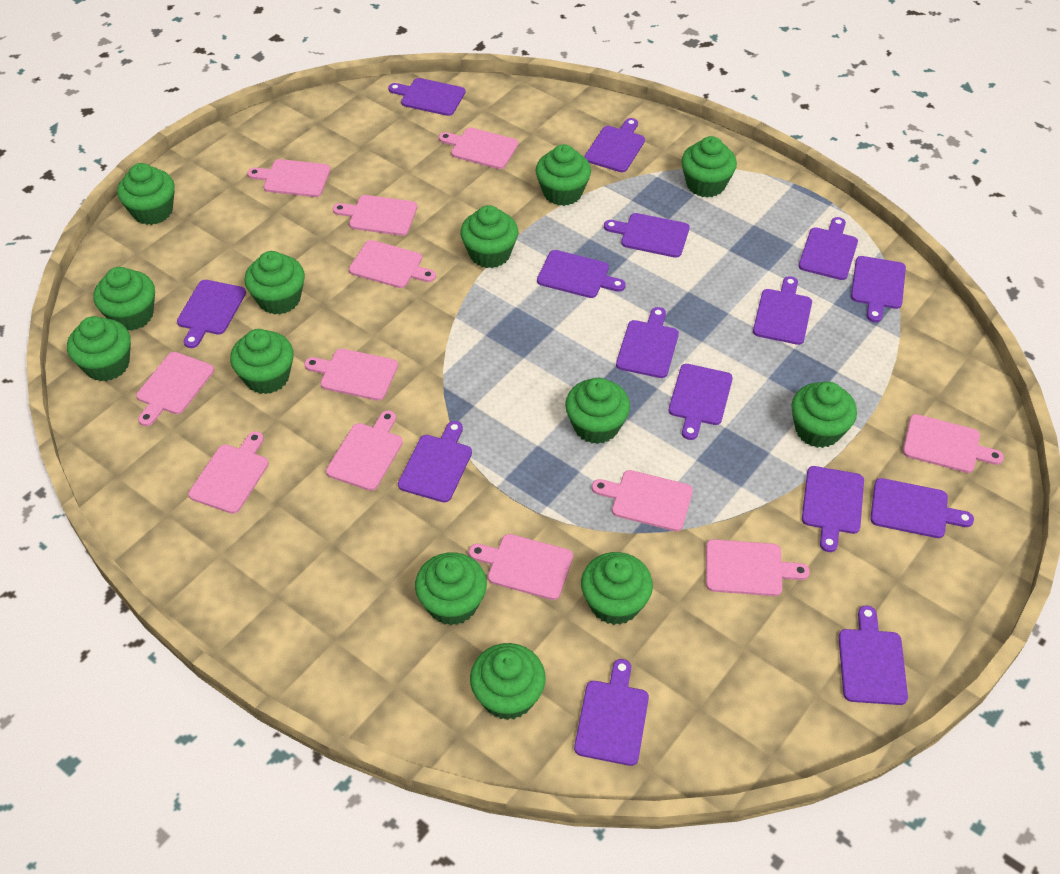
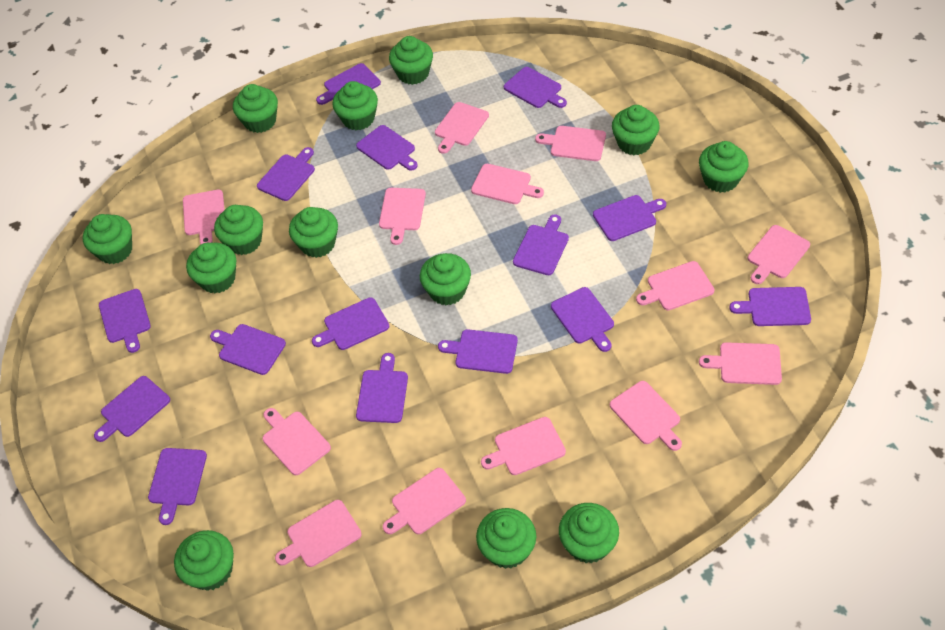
pink cutting board: 12 -> 13

